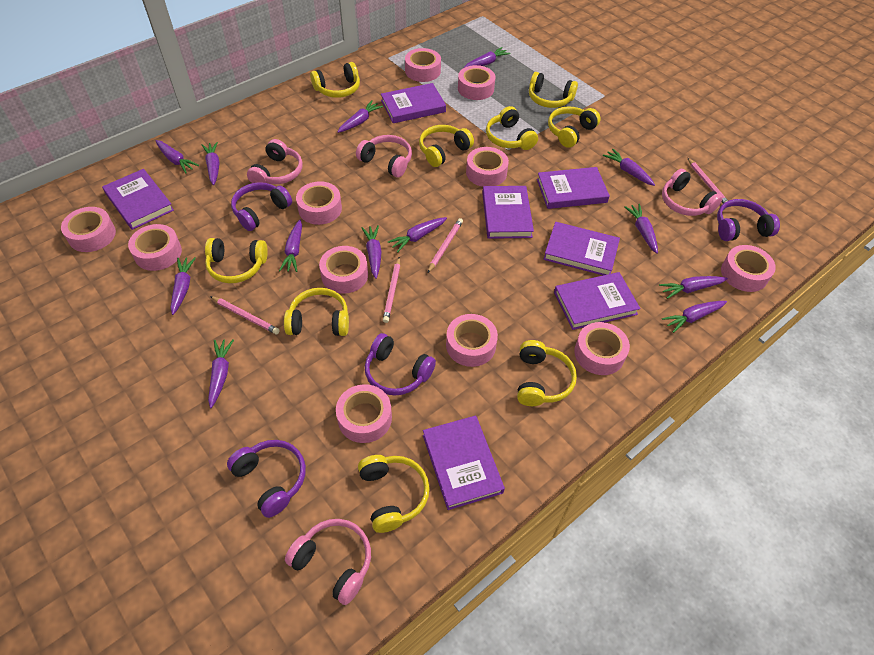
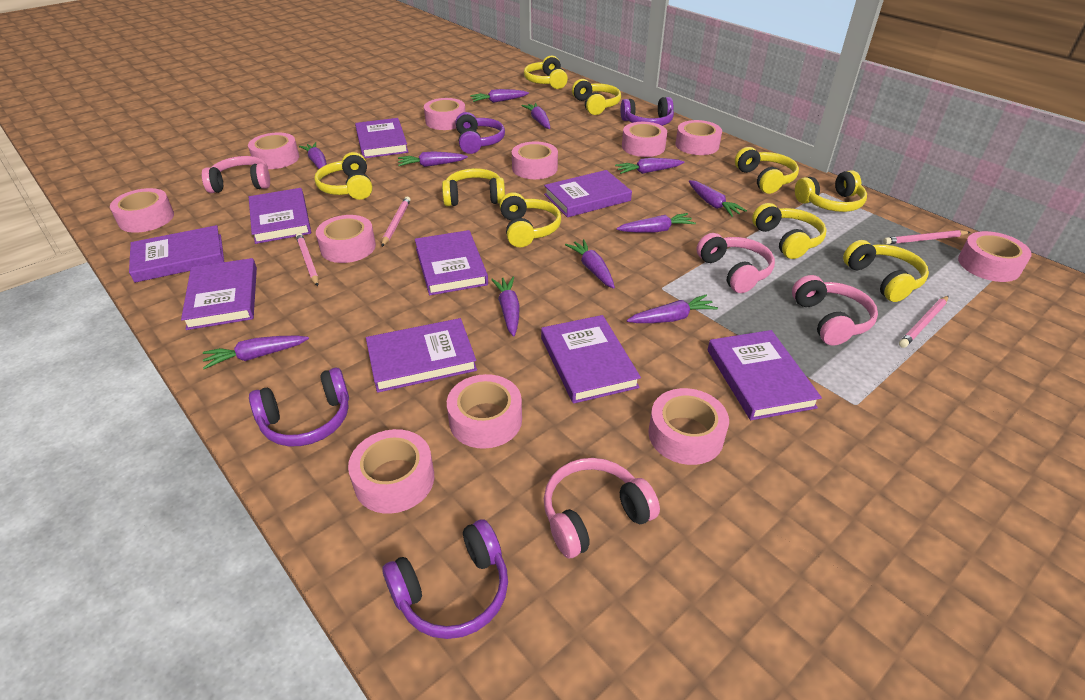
purple book: 7 -> 9
purple carrot: 13 -> 11

